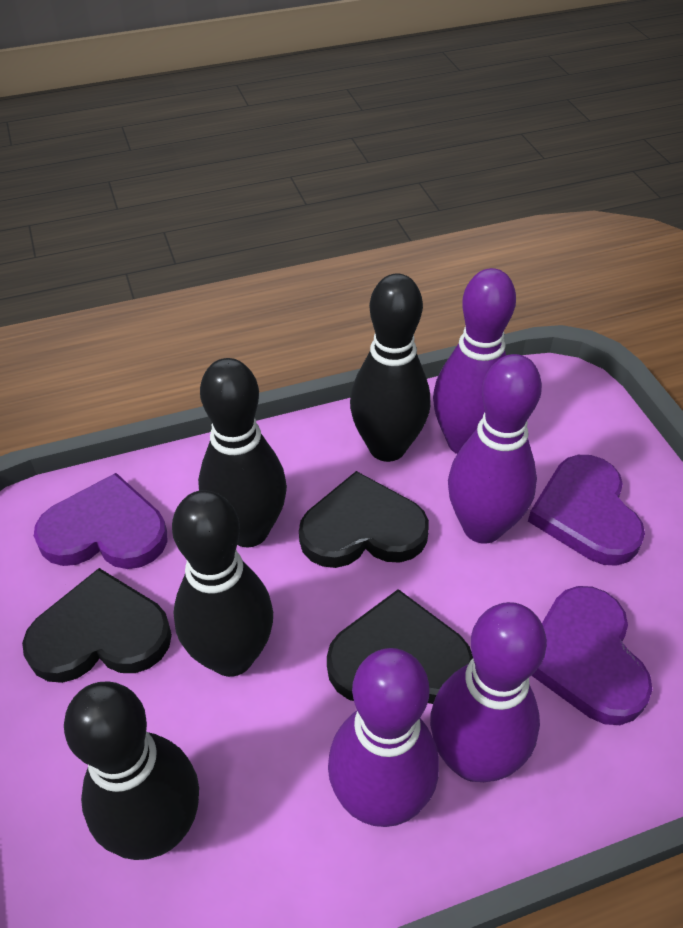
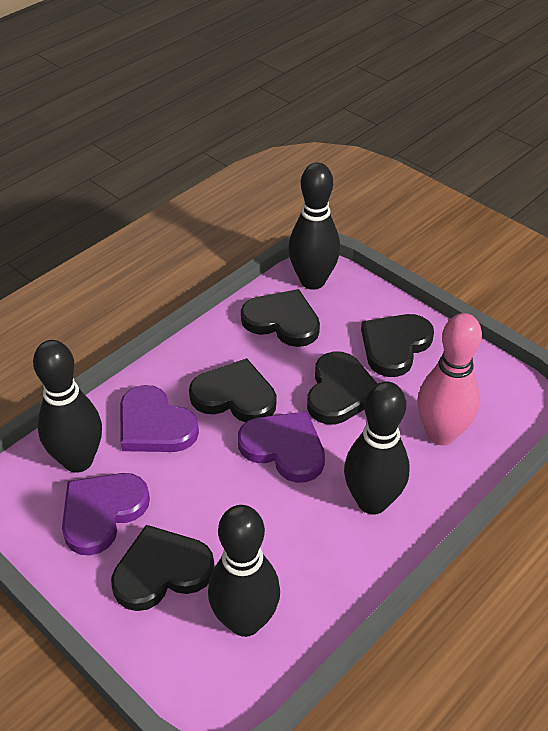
black heart: 3 -> 5
pink bowling pin: 0 -> 1
purple bowling pin: 4 -> 0

